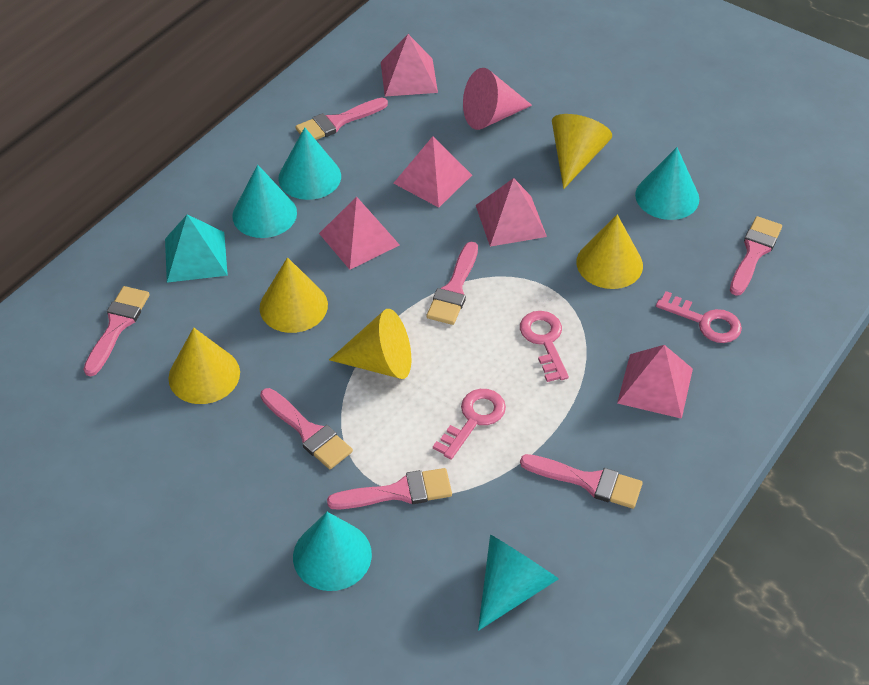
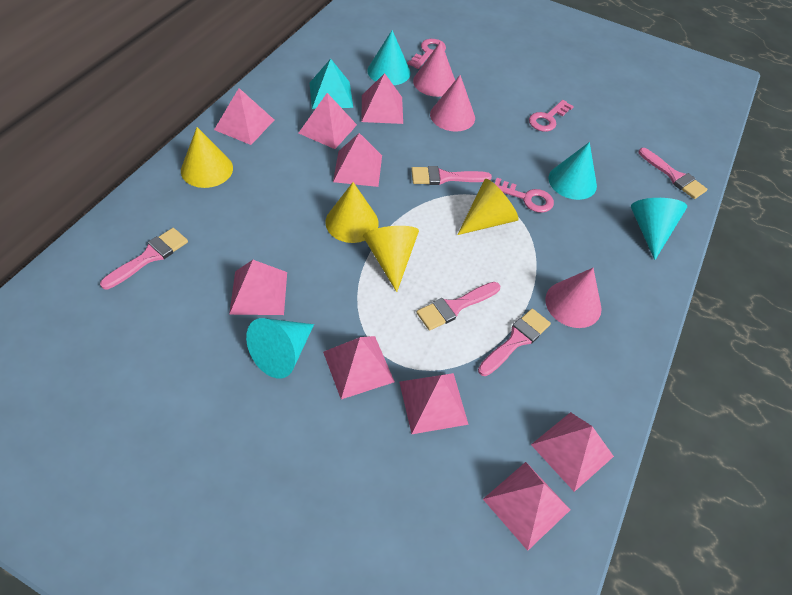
pink brush: 7 -> 5
pink cone: 1 -> 3
pink pyramid: 5 -> 9
turquoise cone: 5 -> 4
yellow cone: 5 -> 4

